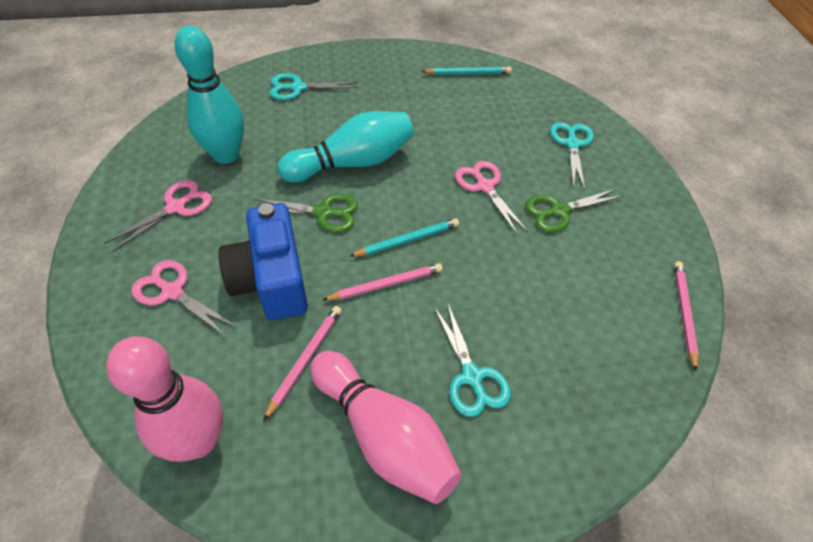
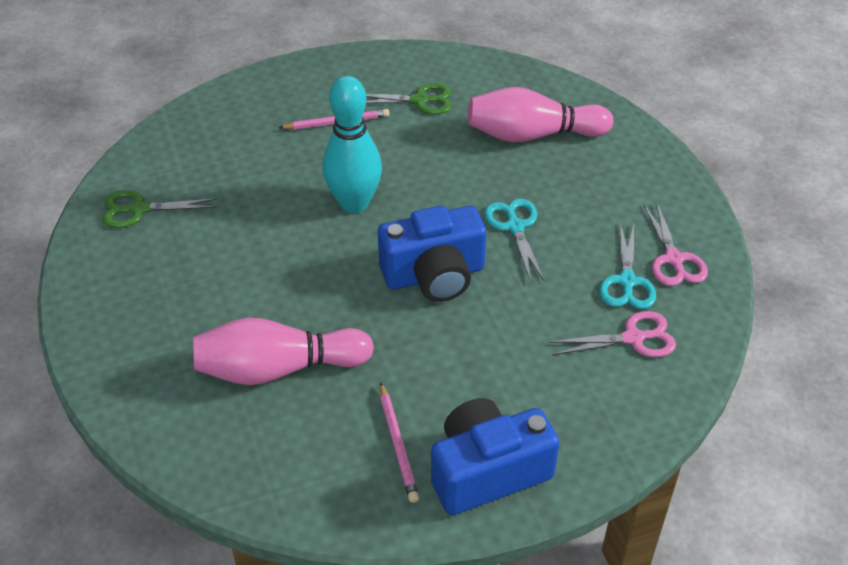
blue camera: 1 -> 2
pink pencil: 3 -> 2
pink scissors: 3 -> 2
turquoise bowling pin: 2 -> 1
turquoise pencil: 2 -> 0
turquoise scissors: 3 -> 2

